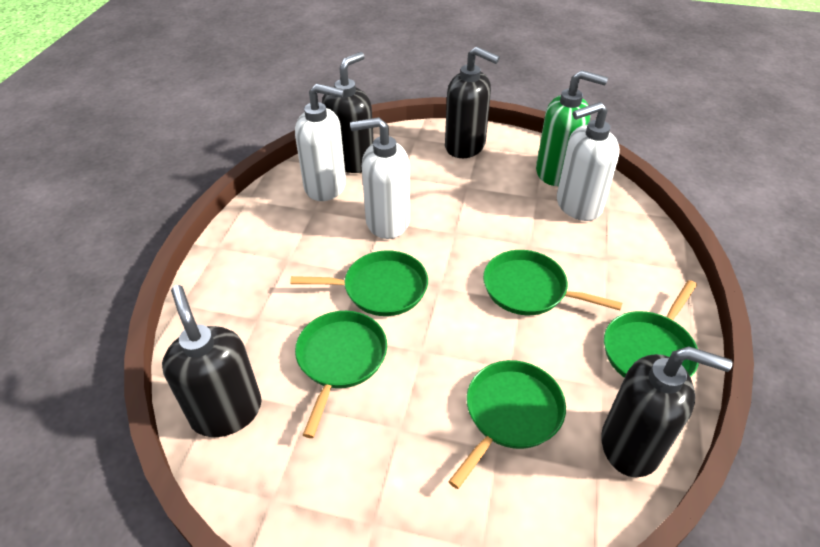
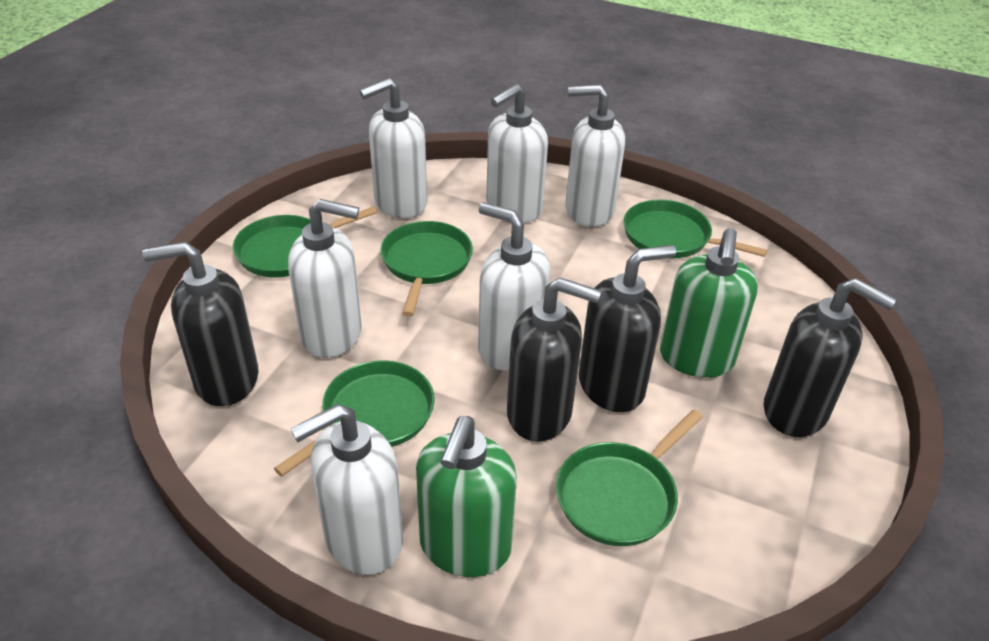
green soap dispenser: 1 -> 2
white soap dispenser: 3 -> 6

